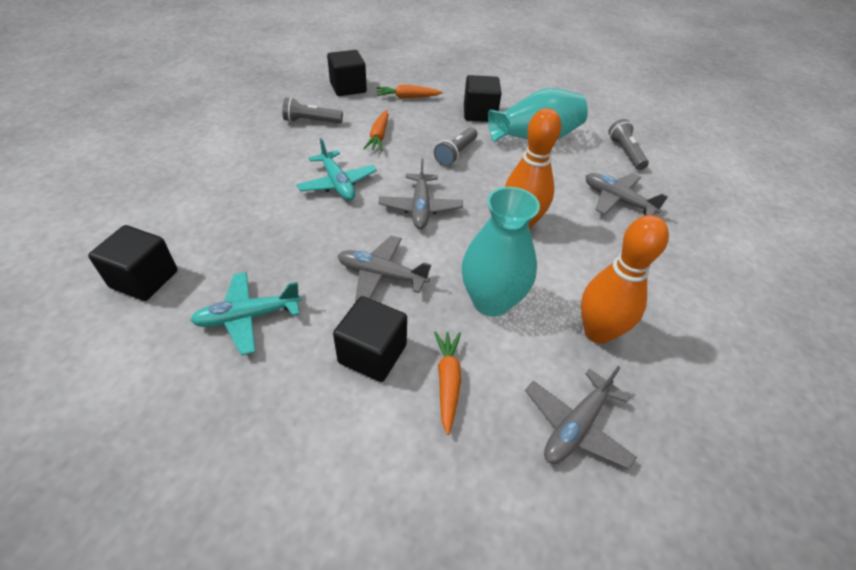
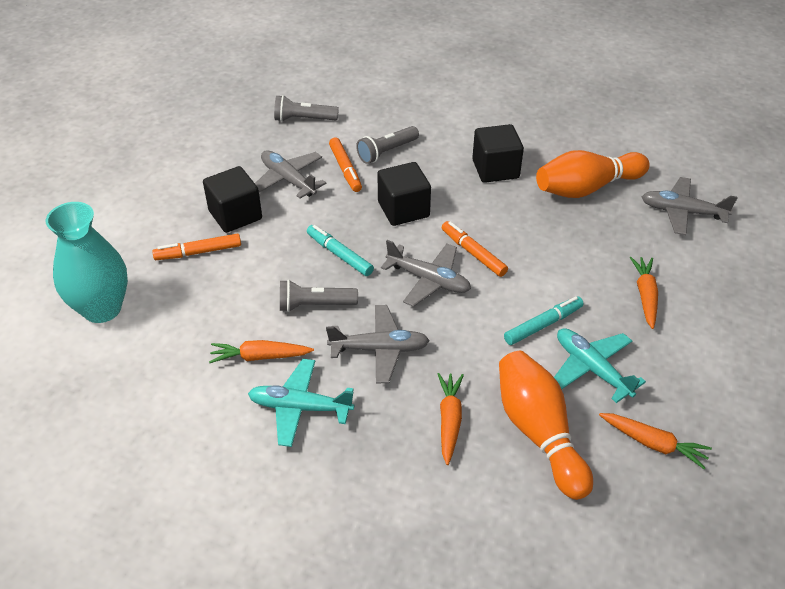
black cube: 4 -> 3
orange carrot: 3 -> 4
orange marker: 0 -> 3
turquoise marker: 0 -> 2
turquoise vase: 2 -> 1

